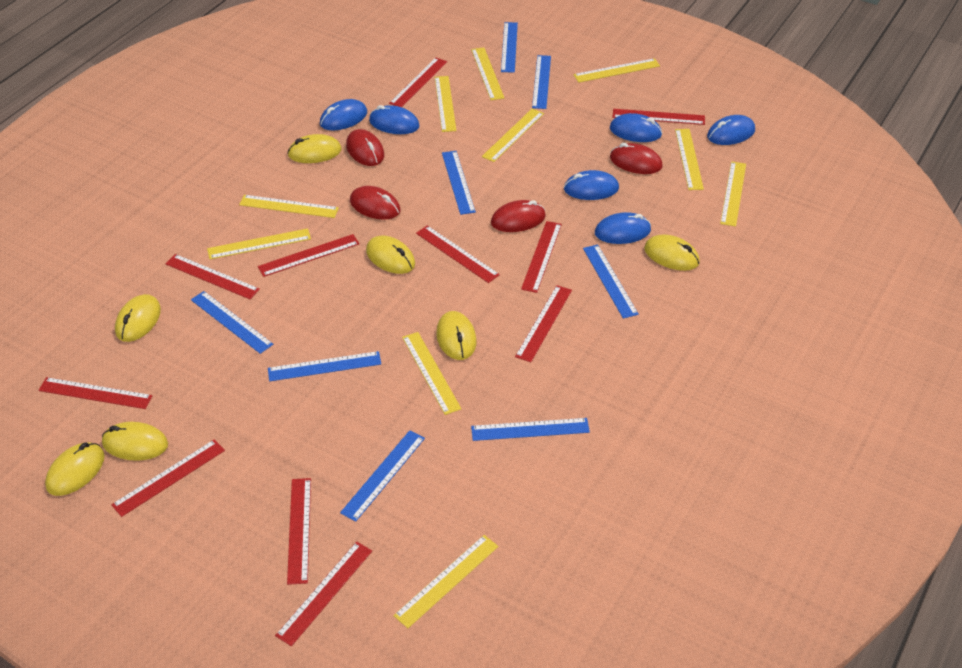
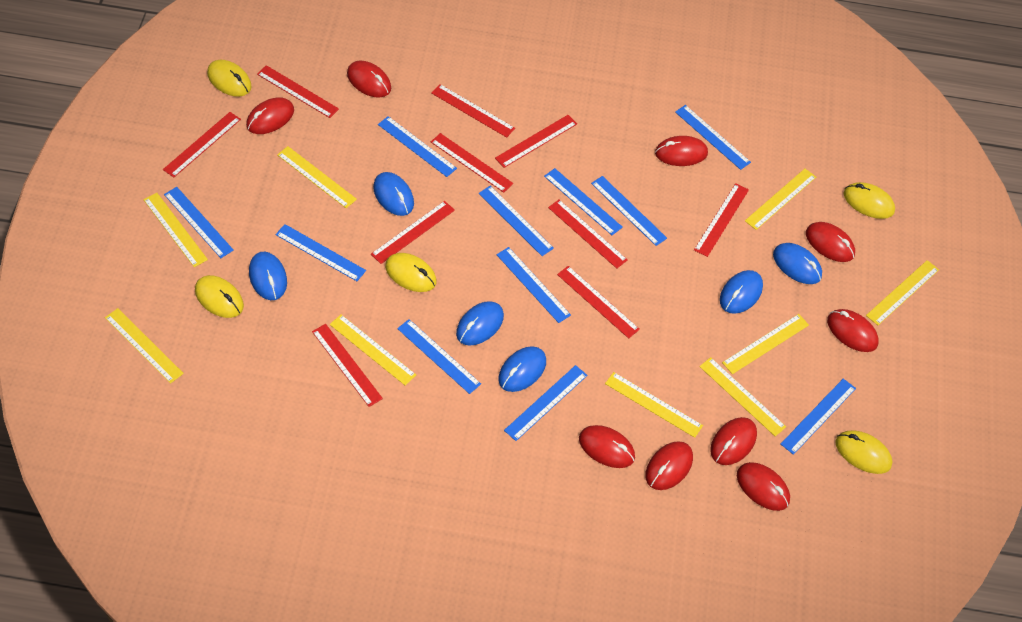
blue ruler: 8 -> 11
red mouse: 4 -> 9
red ruler: 11 -> 10
yellow mouse: 7 -> 5
yellow ruler: 10 -> 9

